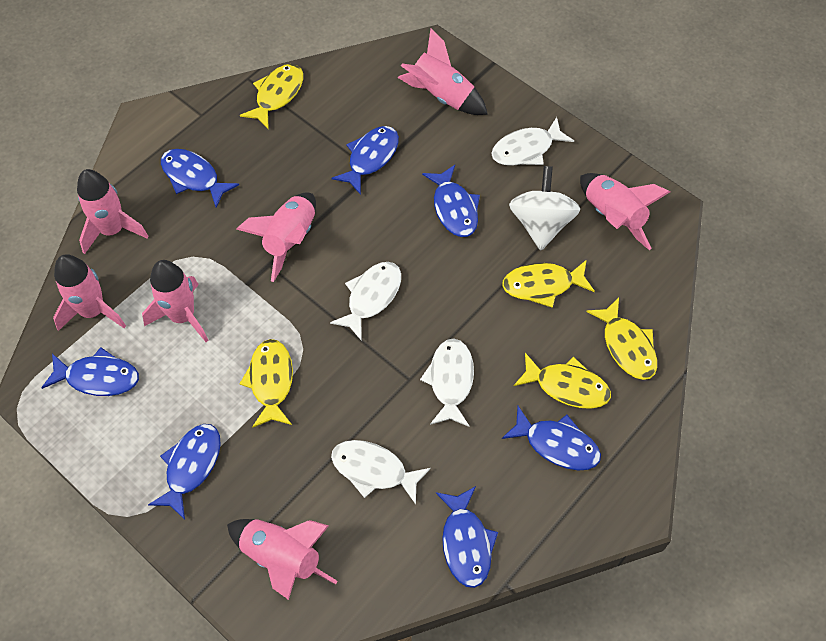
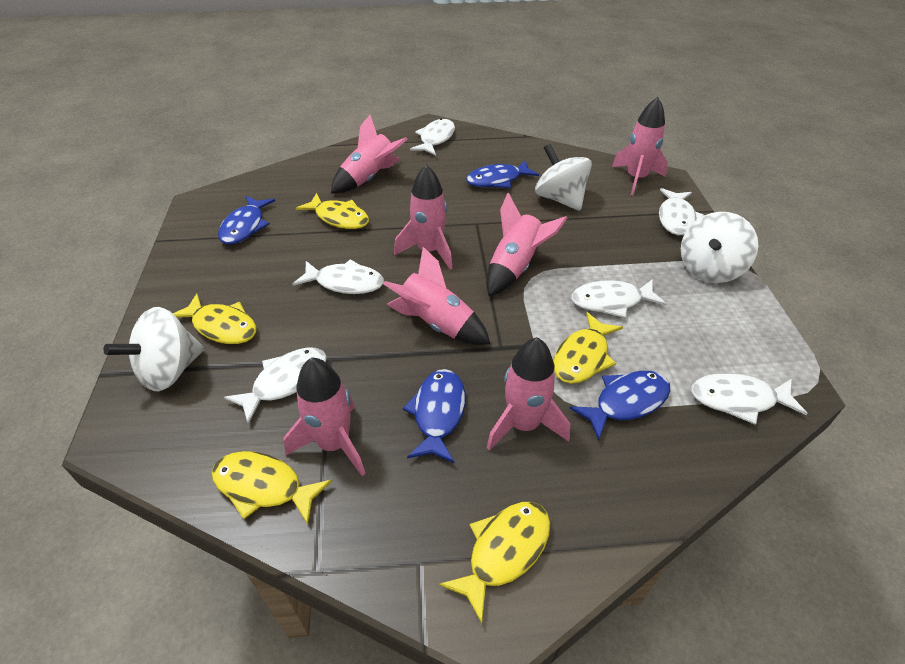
blue fish: 7 -> 4
white fish: 4 -> 6
white spinning top: 1 -> 3

